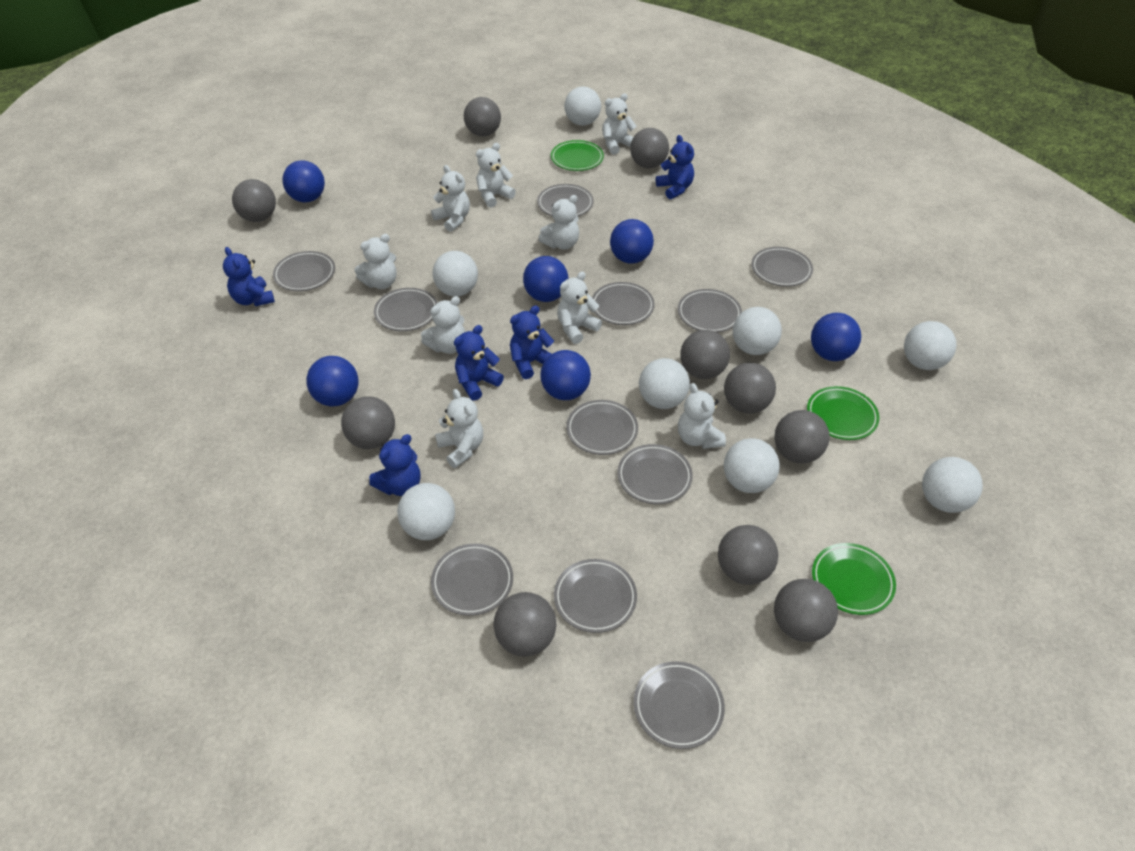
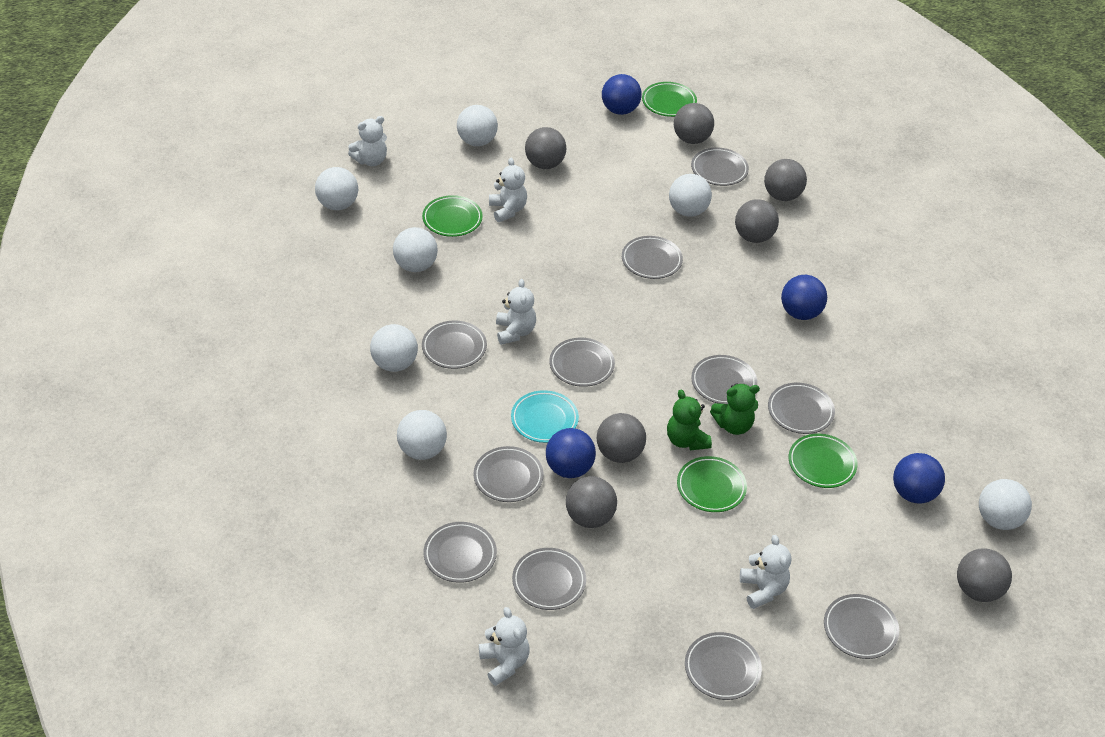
blue ball: 6 -> 4
blue teddy bear: 5 -> 0
green plate: 3 -> 4
green teddy bear: 0 -> 2
grey ball: 10 -> 7
turquoise plate: 0 -> 1
white ball: 8 -> 7
white teddy bear: 9 -> 5

